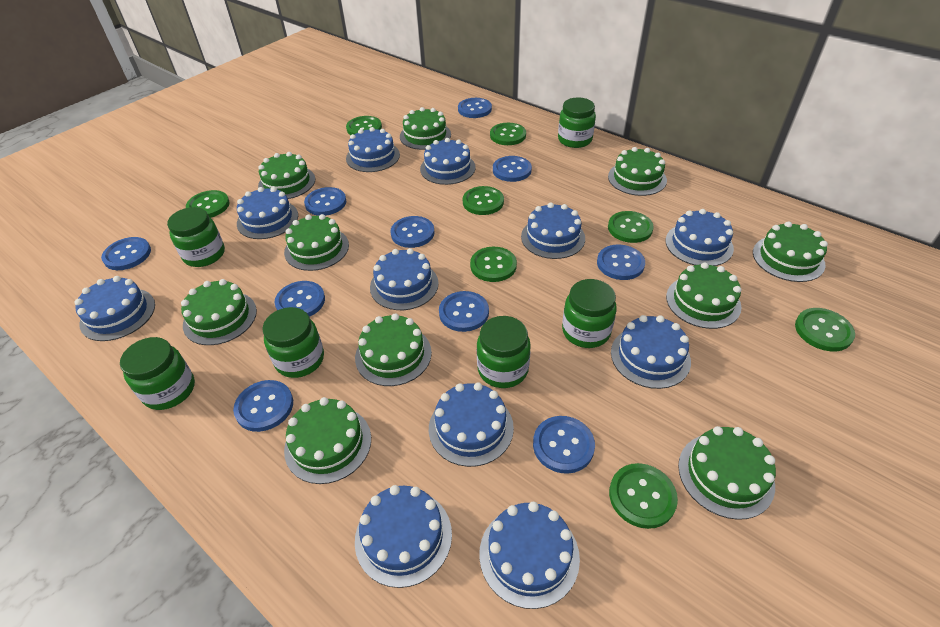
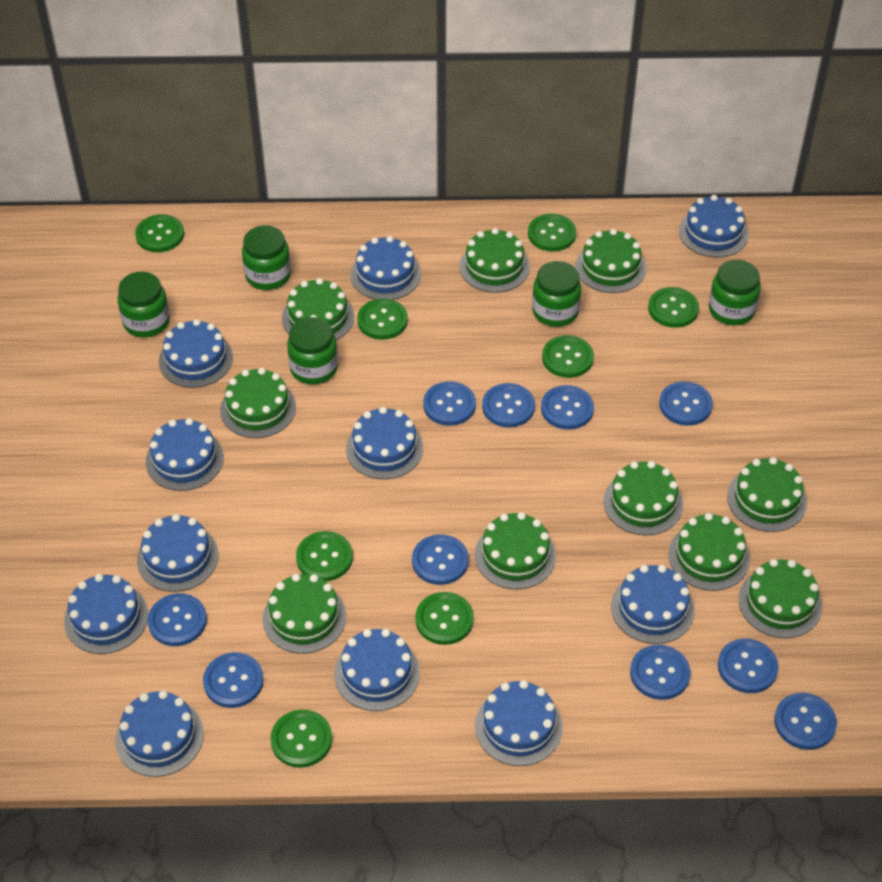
green jar: 6 -> 5

